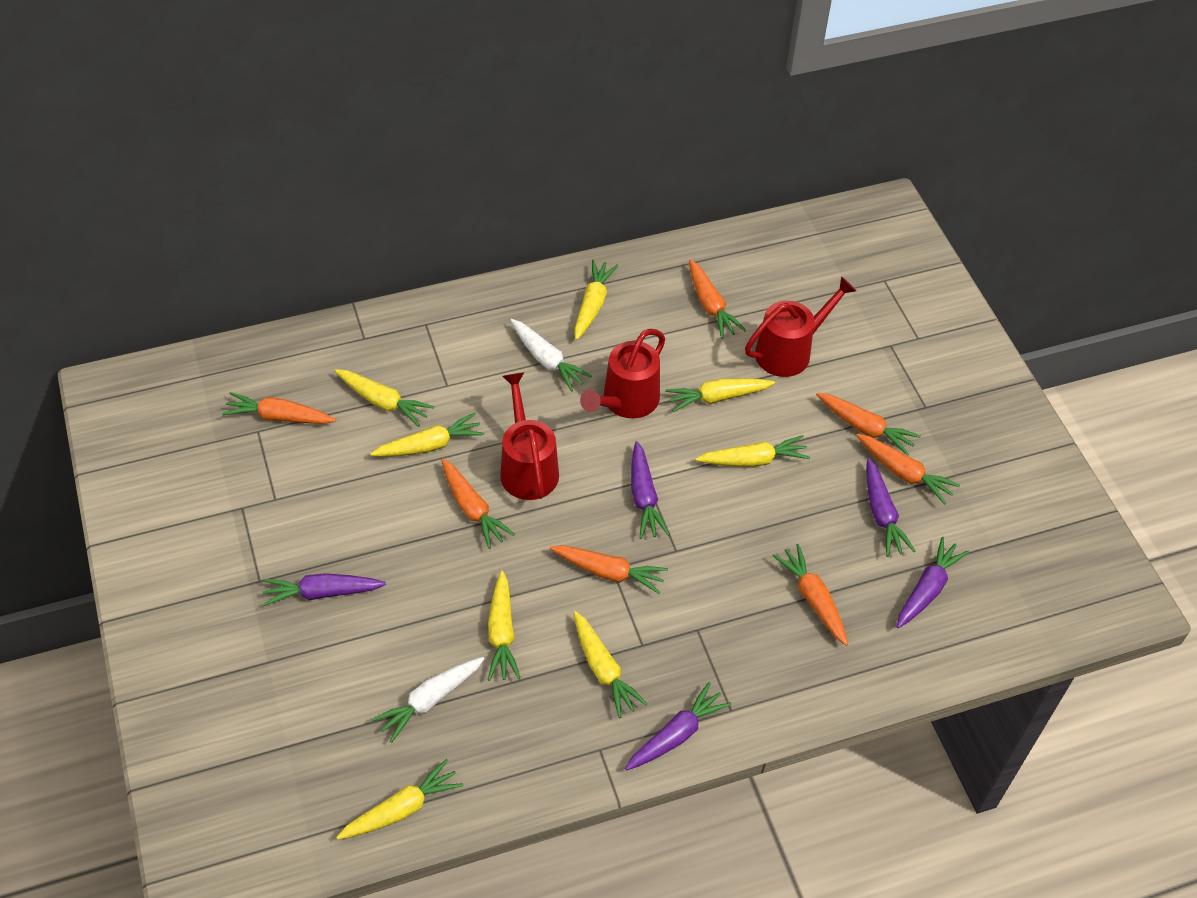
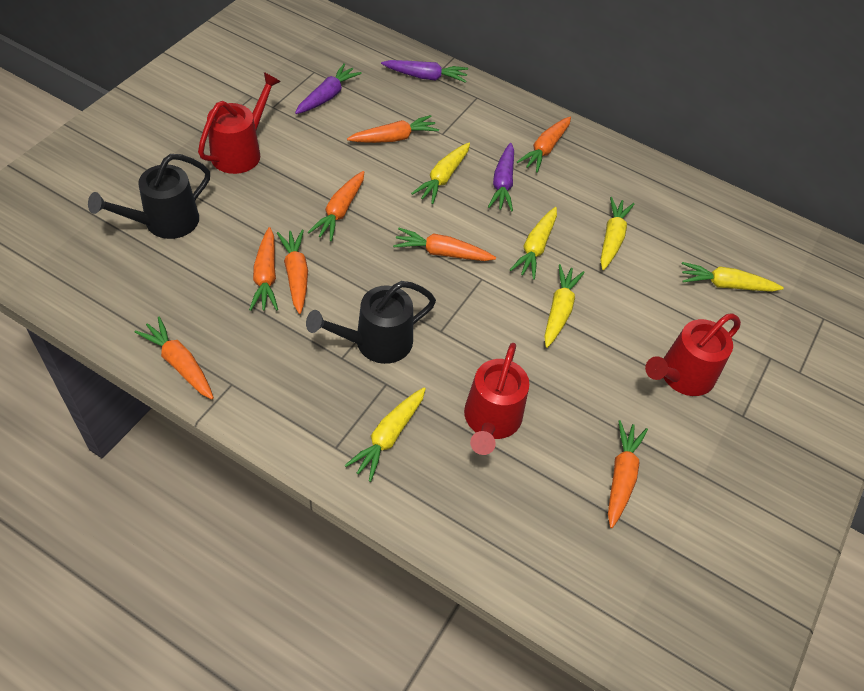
black watering can: 0 -> 2
orange carrot: 7 -> 8
purple carrot: 5 -> 3
white carrot: 2 -> 0
yellow carrot: 8 -> 6

